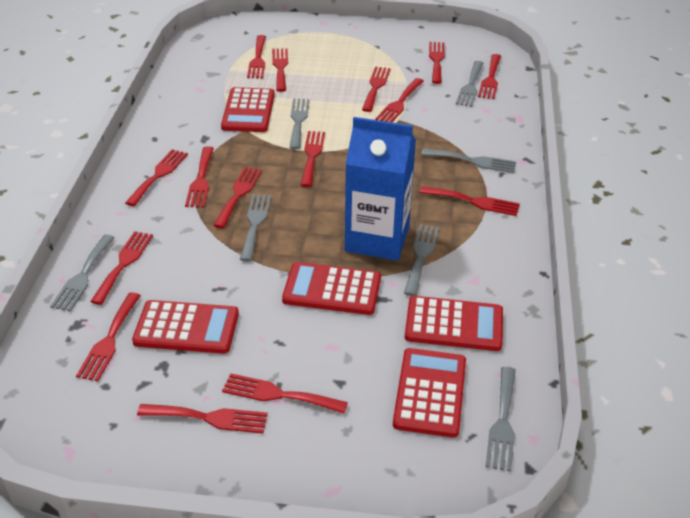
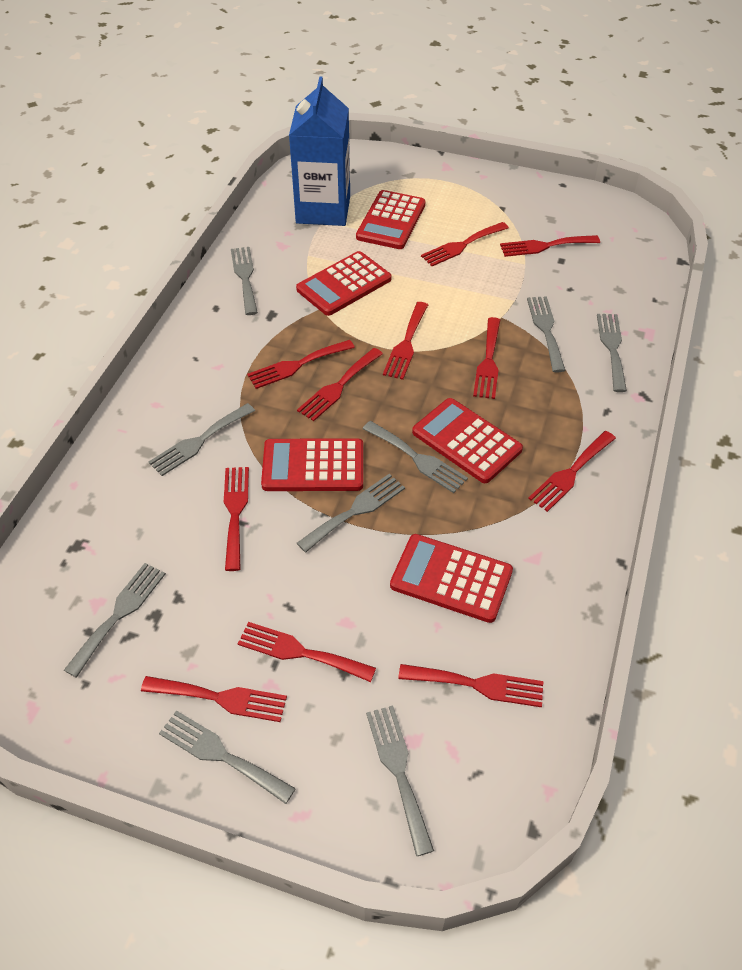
grey fork: 7 -> 9
red fork: 15 -> 11

